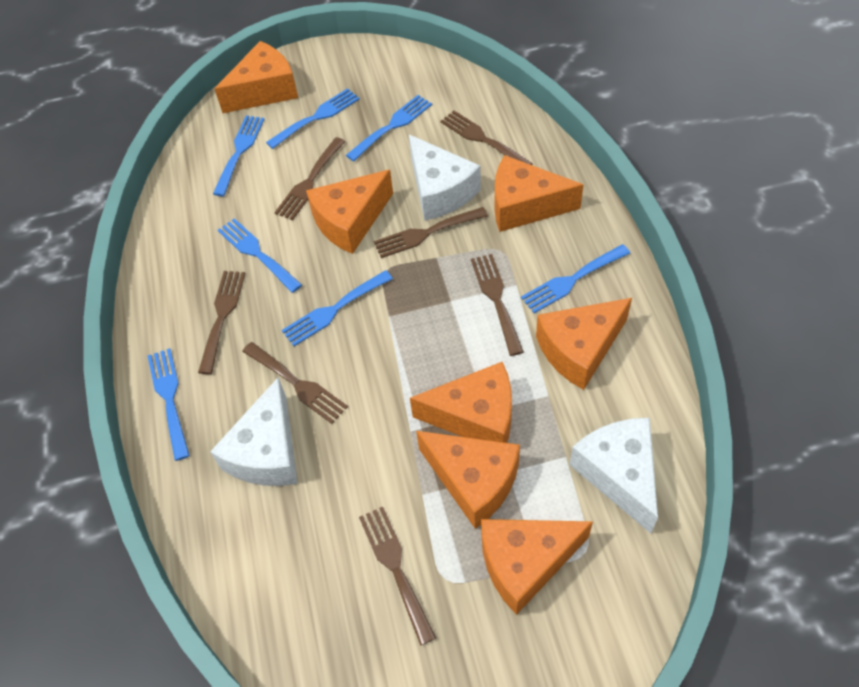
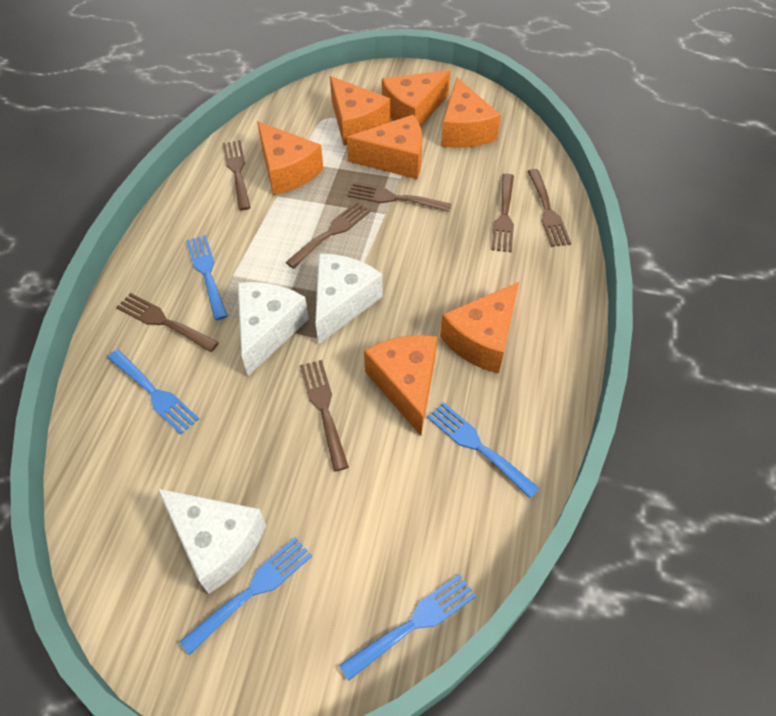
blue fork: 7 -> 5

